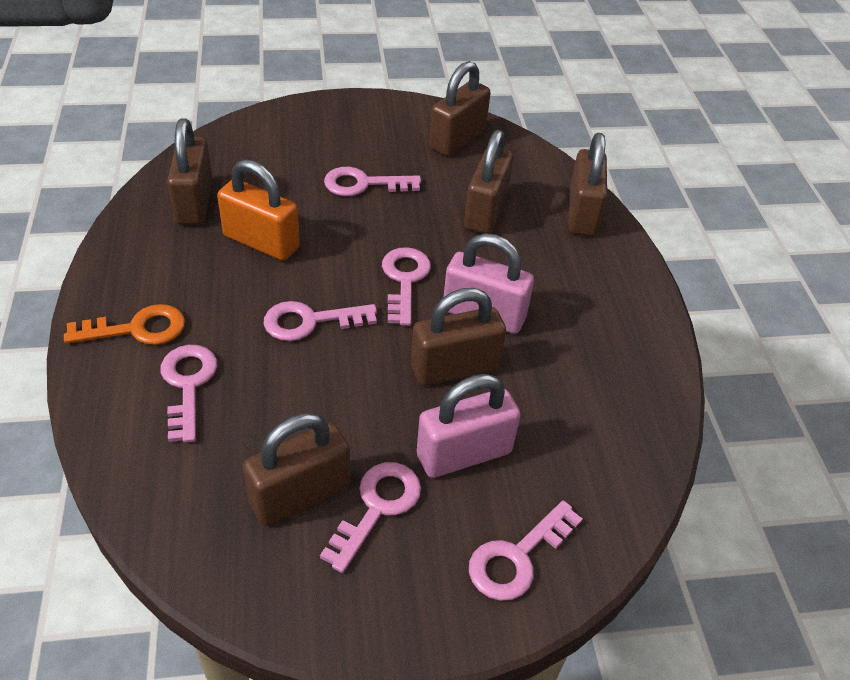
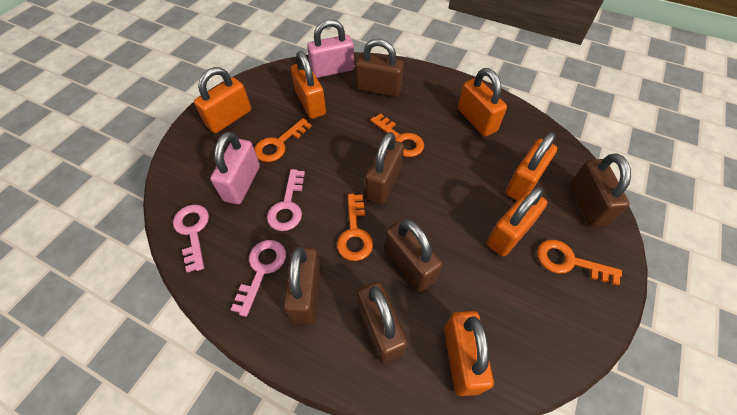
orange key: 1 -> 4
orange padlock: 1 -> 6
pink key: 6 -> 3

